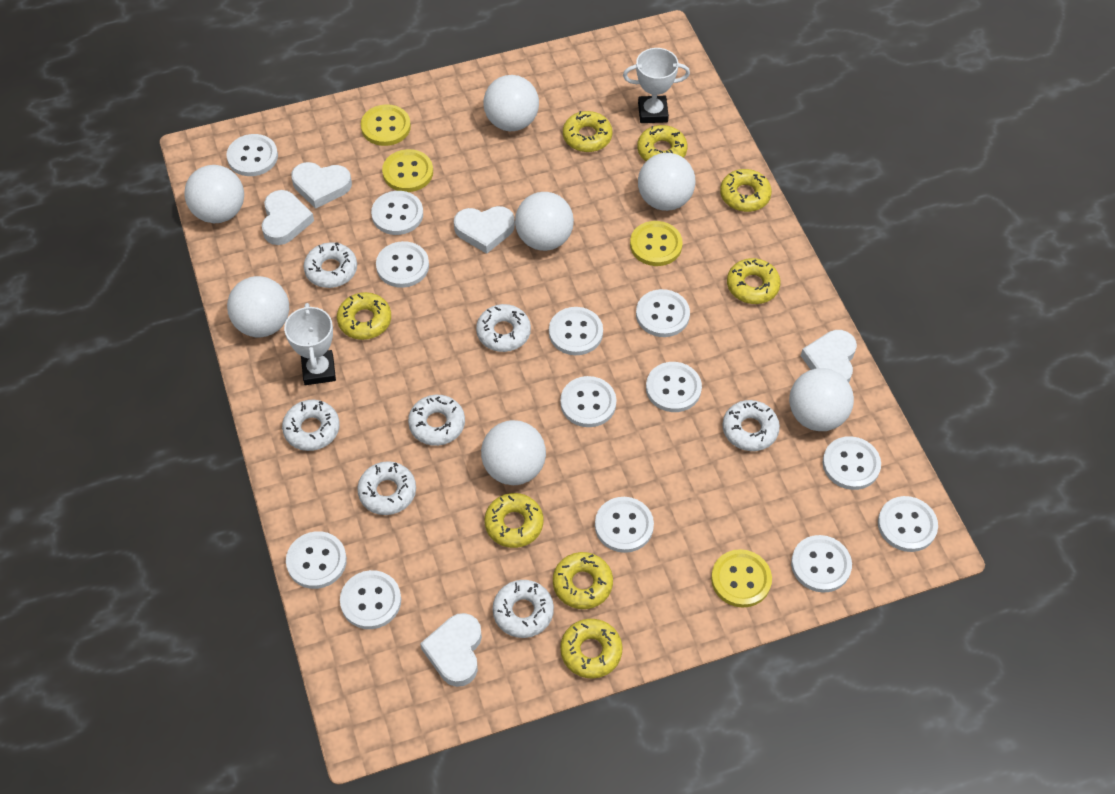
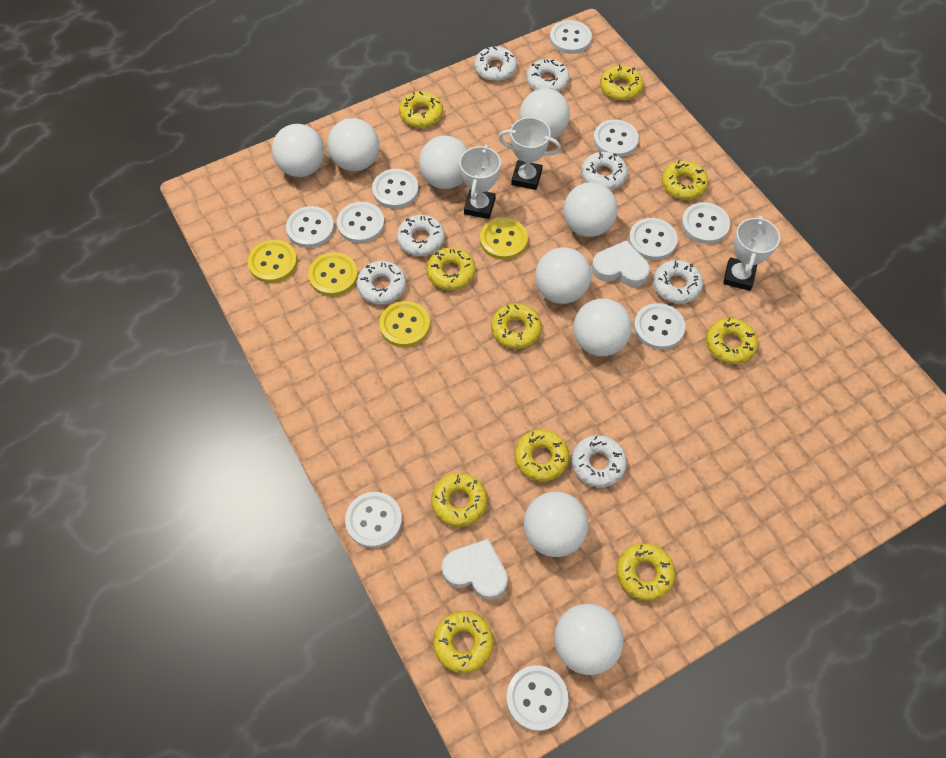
white ball: 7 -> 9
white button: 13 -> 10
white heart: 5 -> 2
white trophy: 2 -> 3
yellow donut: 8 -> 10

